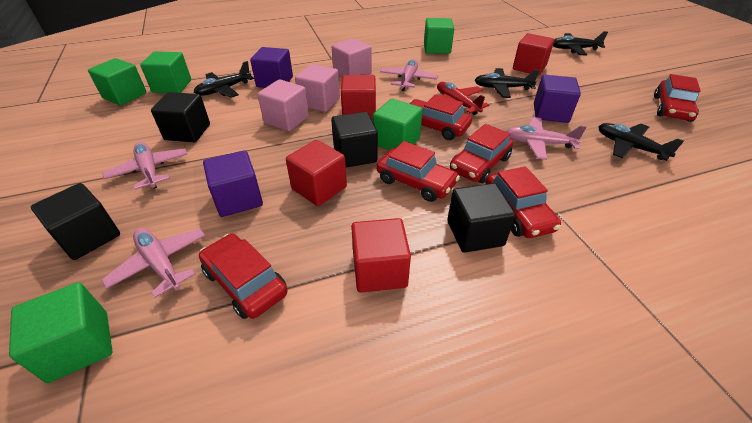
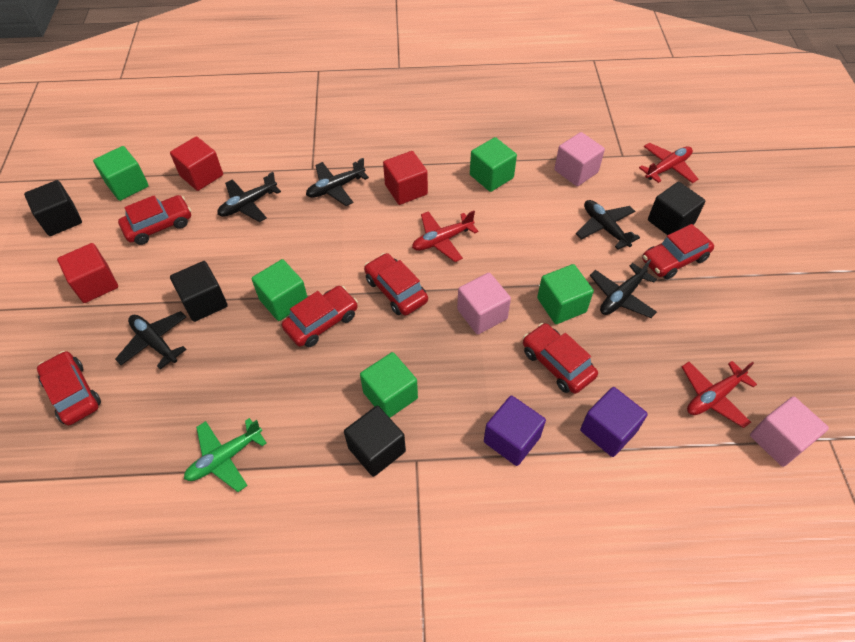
black plane: 4 -> 5
green plane: 0 -> 1
pink plane: 4 -> 0
purple cube: 3 -> 2
red cube: 4 -> 3
red plane: 1 -> 3

